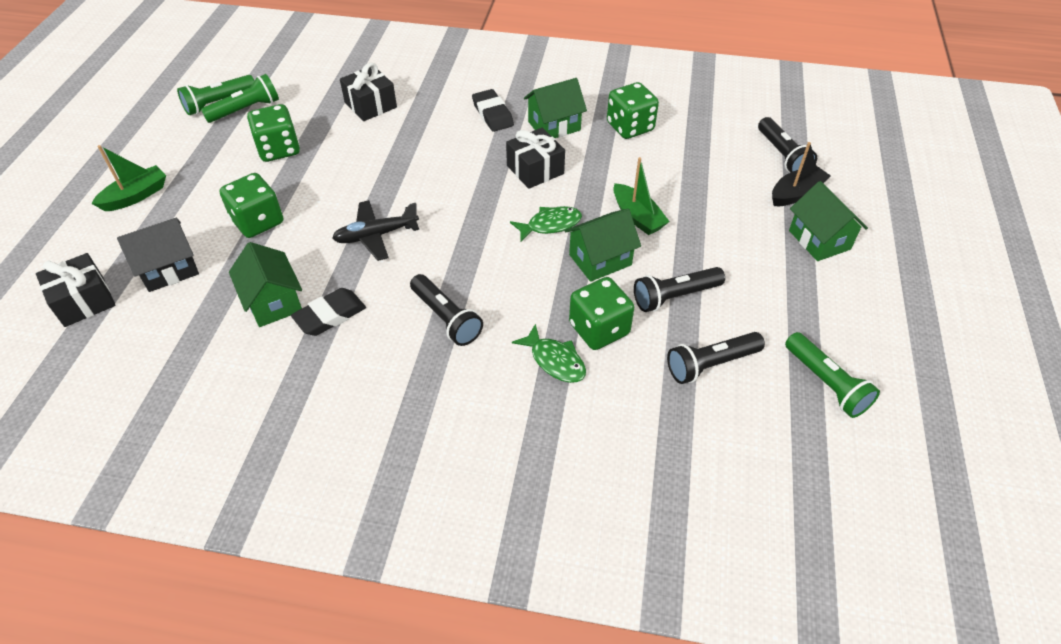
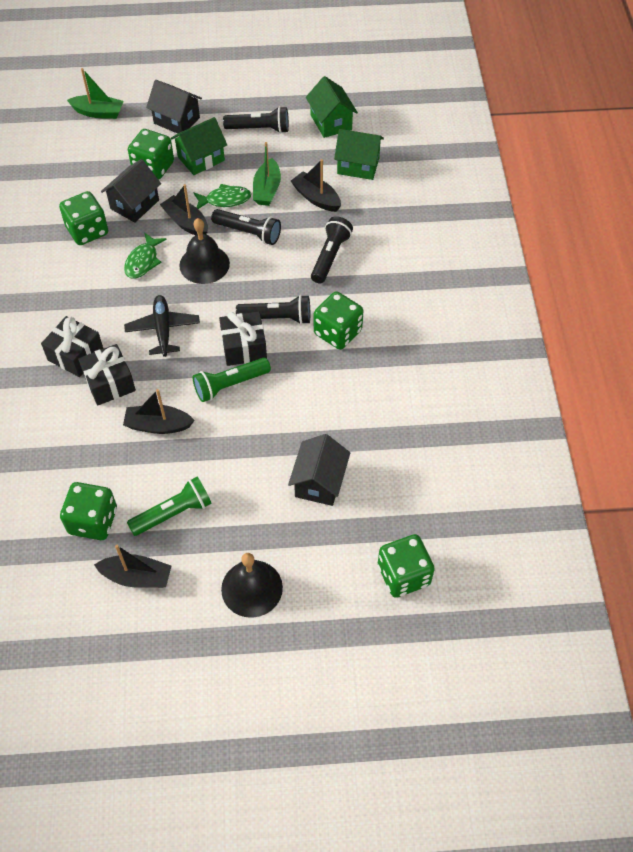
black bell: 0 -> 2
black boat: 1 -> 4
black eraser: 2 -> 0
black house: 1 -> 3
green dice: 4 -> 5
green flashlight: 3 -> 2
green house: 4 -> 3

